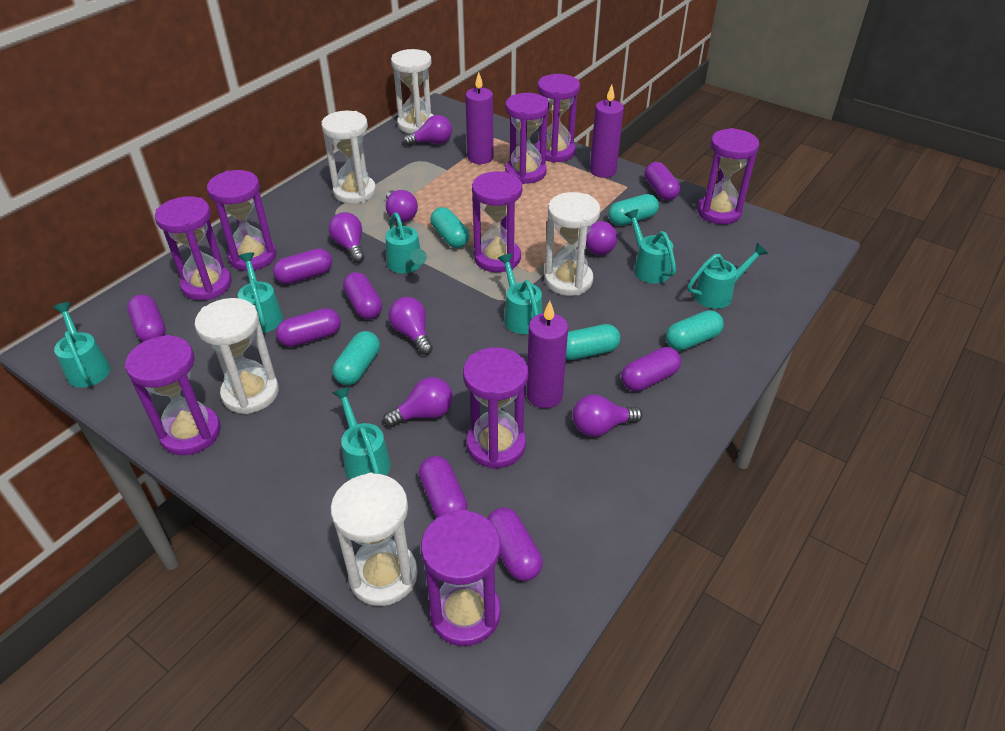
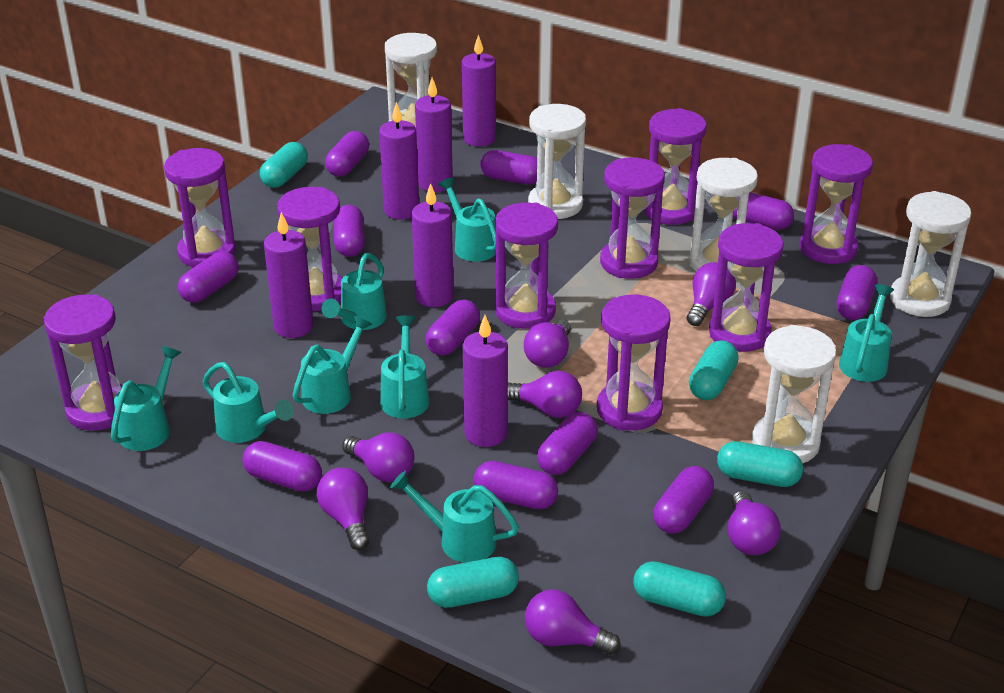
purple candle: 3 -> 6
purple capsule: 8 -> 11
turquoise watering can: 7 -> 8

